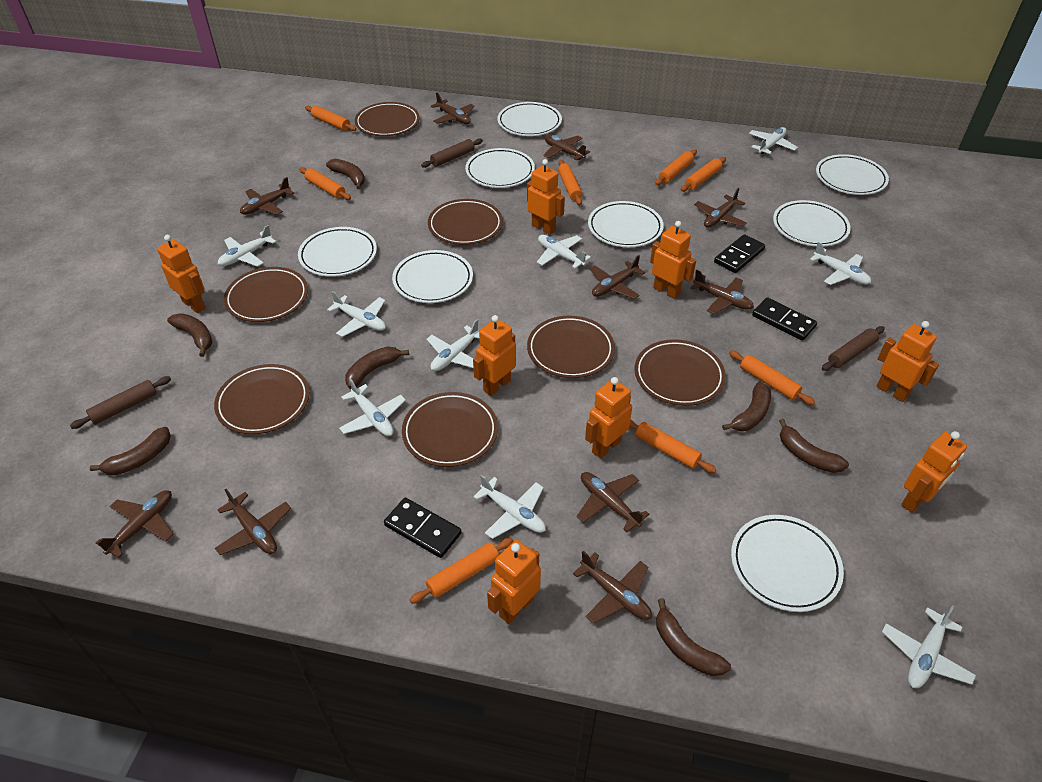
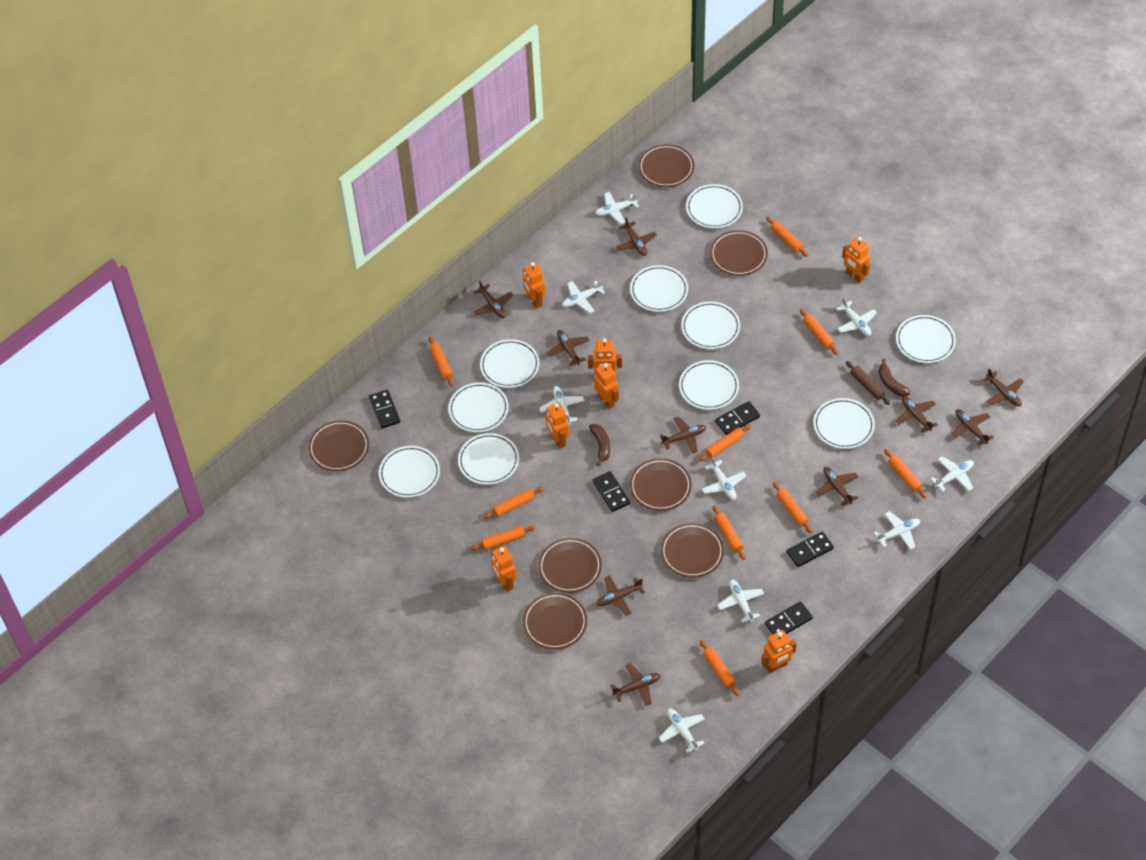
black domino: 3 -> 5
brown banana: 7 -> 2
brown rolling pin: 3 -> 1
orange robot: 8 -> 7
orange rolling pin: 8 -> 10
white plate: 8 -> 10

